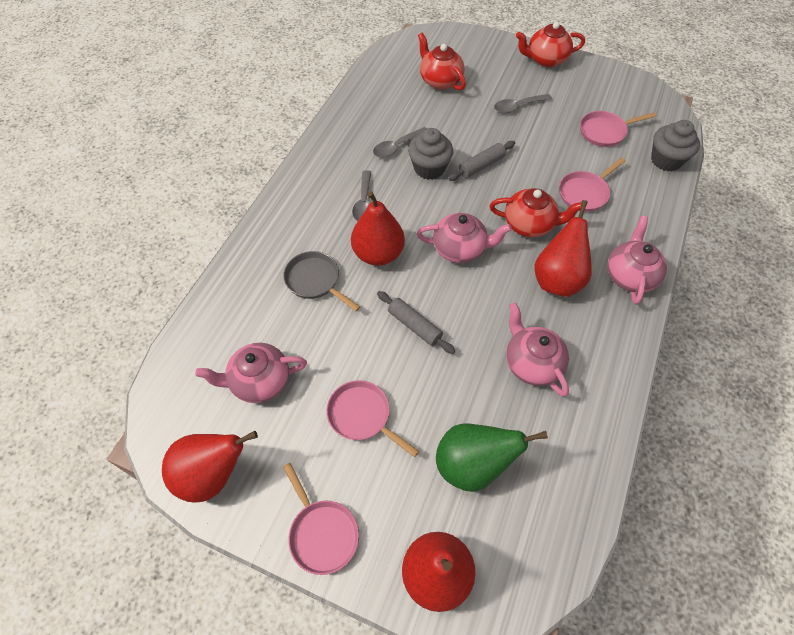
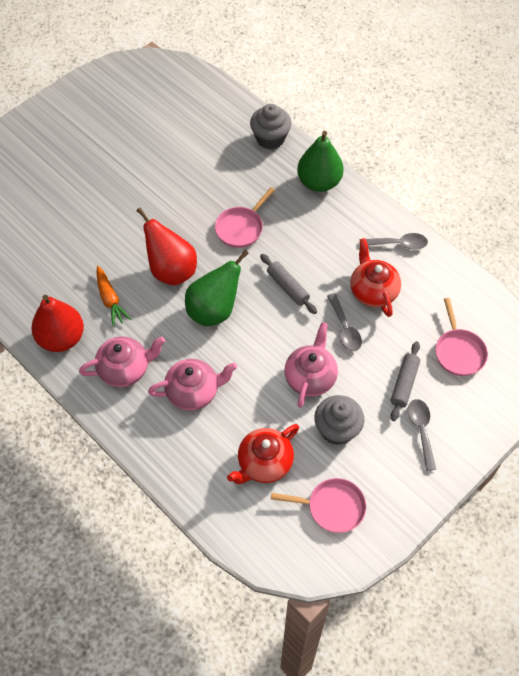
green pear: 1 -> 2
grey pan: 1 -> 0
orange carrot: 0 -> 1
pink pan: 4 -> 3
pink teapot: 4 -> 3
red pear: 4 -> 2
red teapot: 3 -> 2

